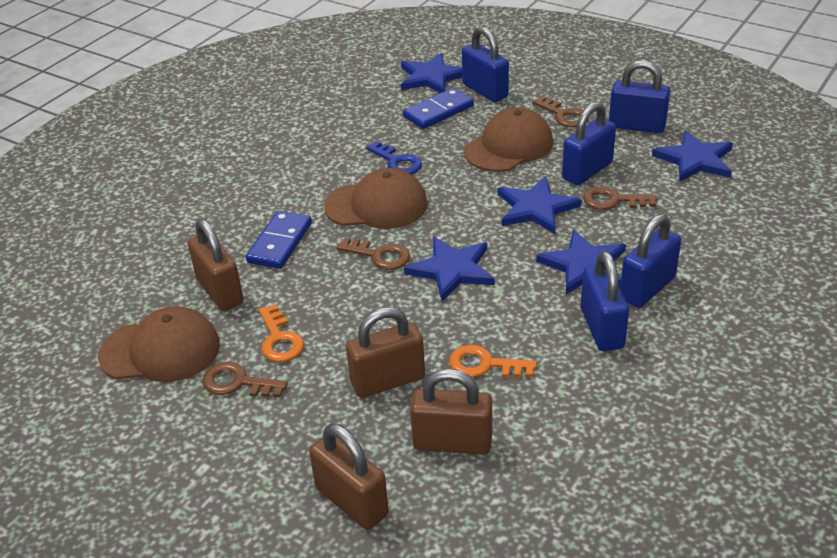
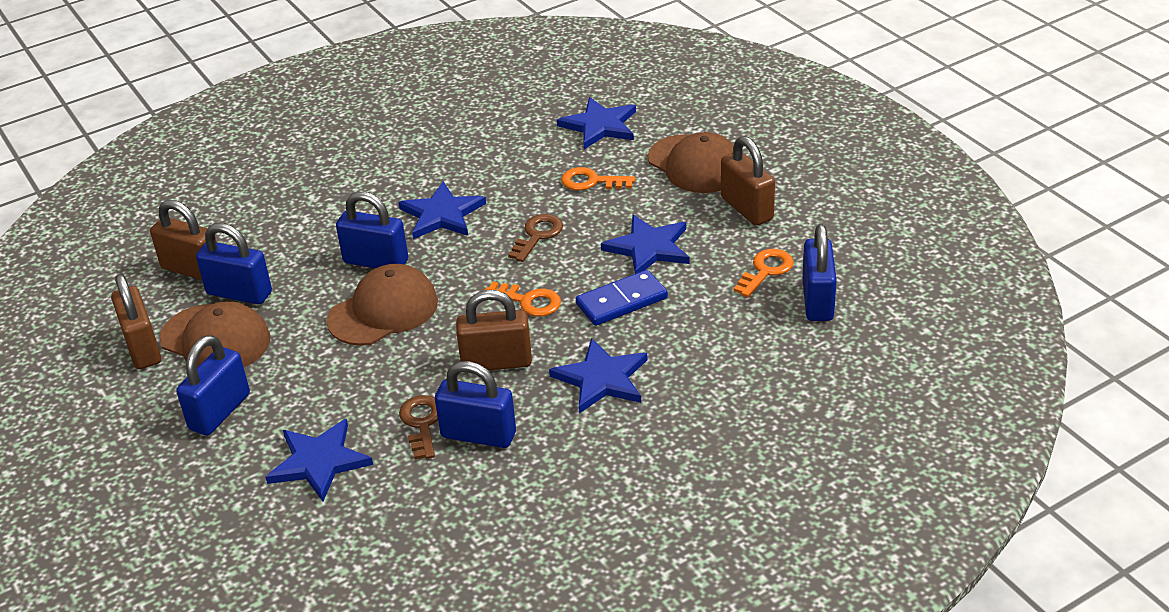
blue domino: 2 -> 1
blue key: 1 -> 0
brown key: 4 -> 2
orange key: 2 -> 3

